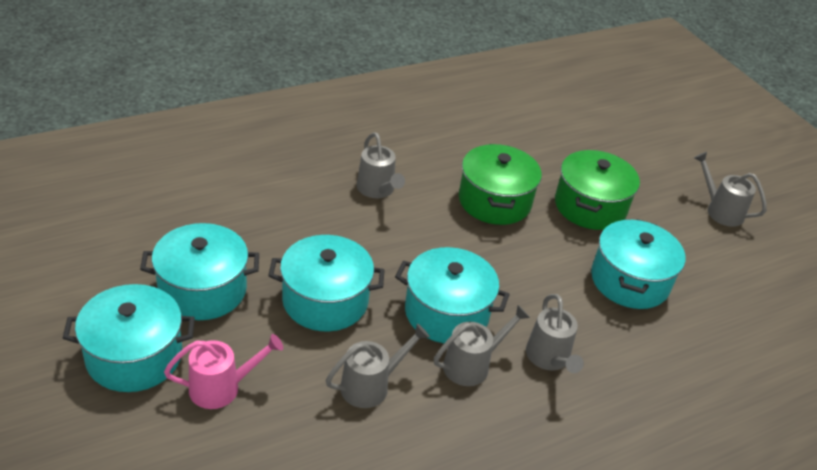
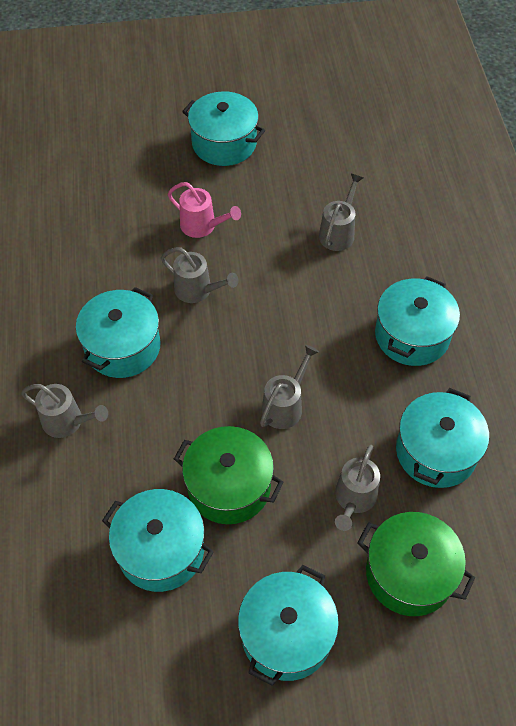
turquoise pot: 5 -> 6

